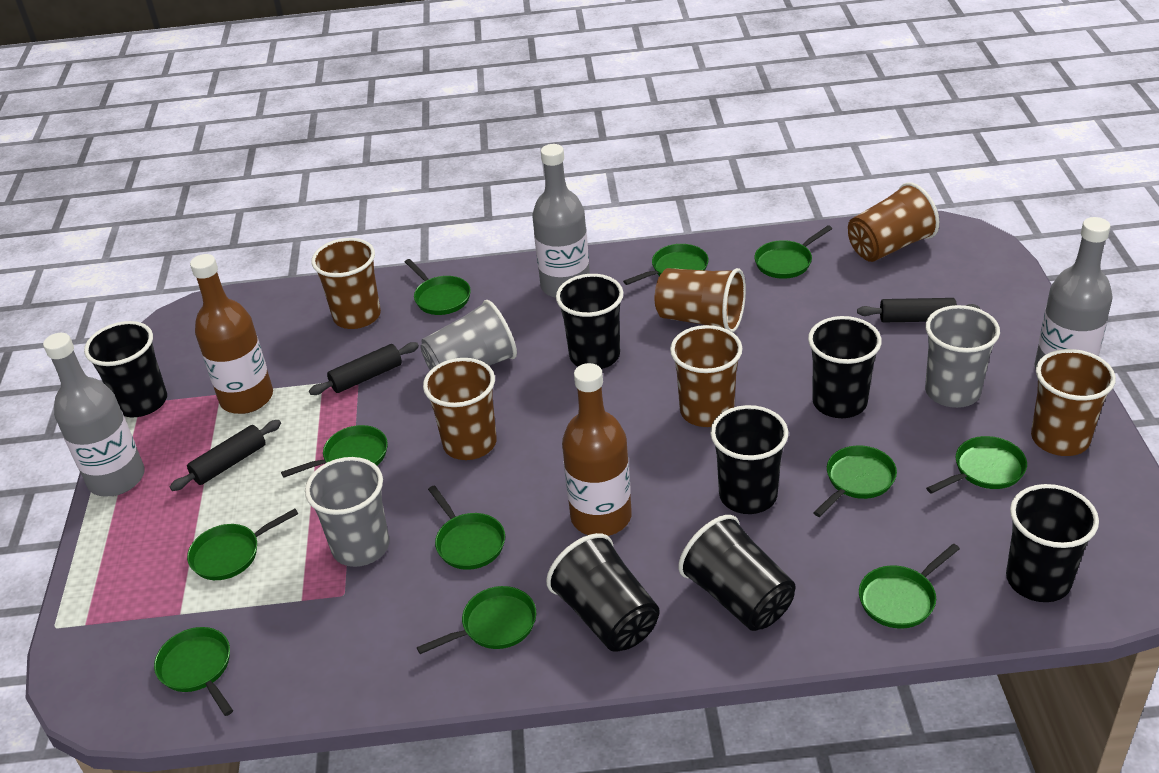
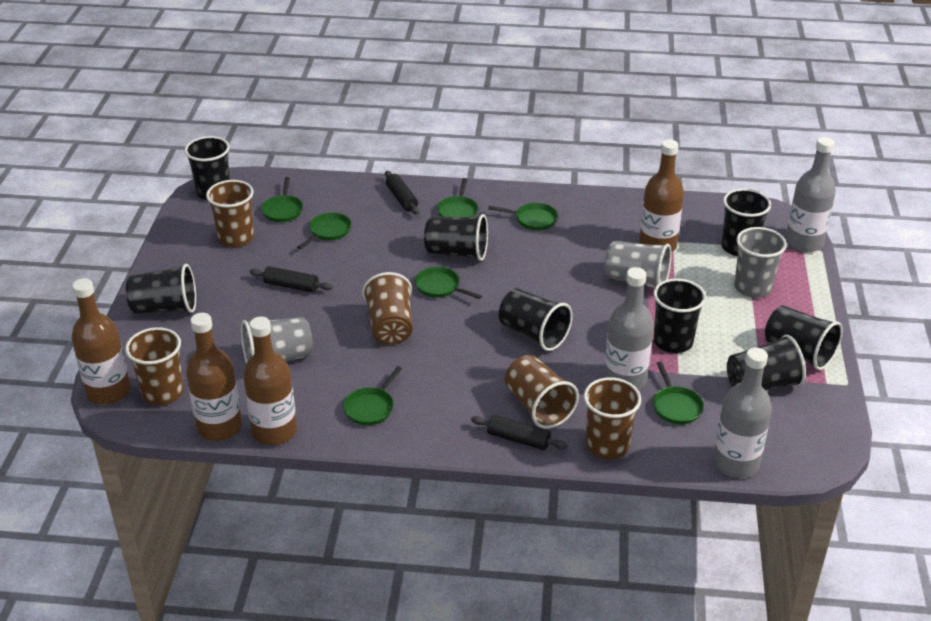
black cup: 7 -> 8
brown bottle: 2 -> 4
brown cup: 6 -> 5
green pan: 11 -> 7

